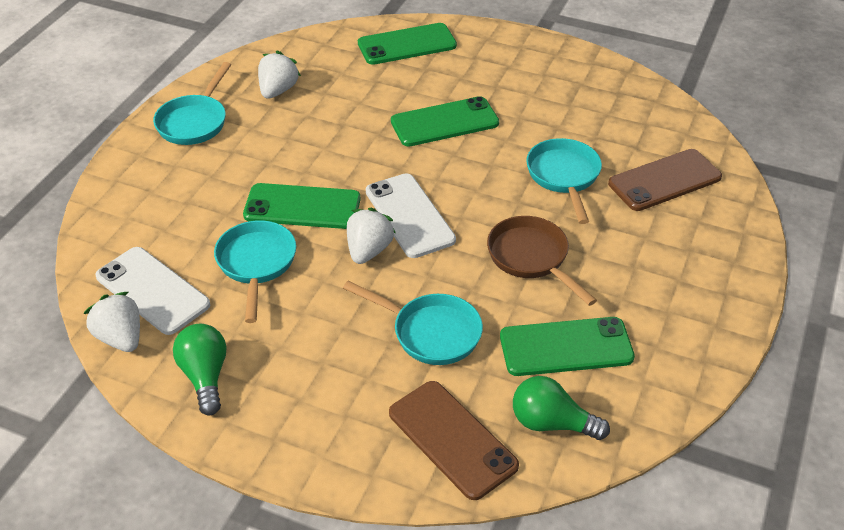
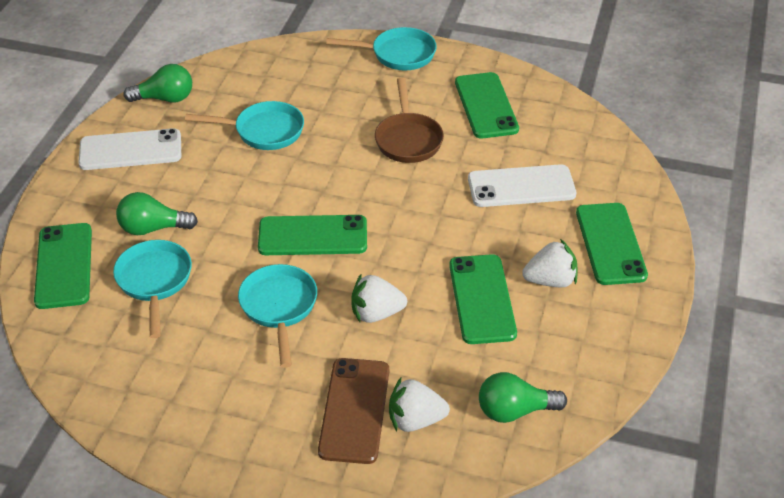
brown phone: 2 -> 1
green light bulb: 2 -> 3
green phone: 4 -> 5

